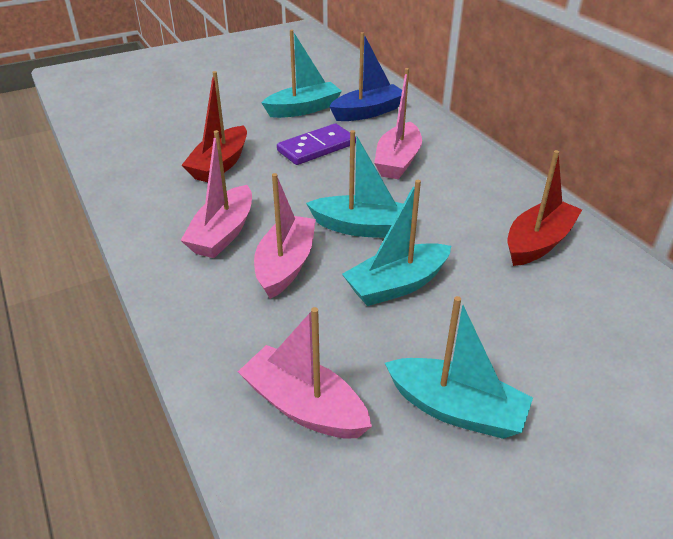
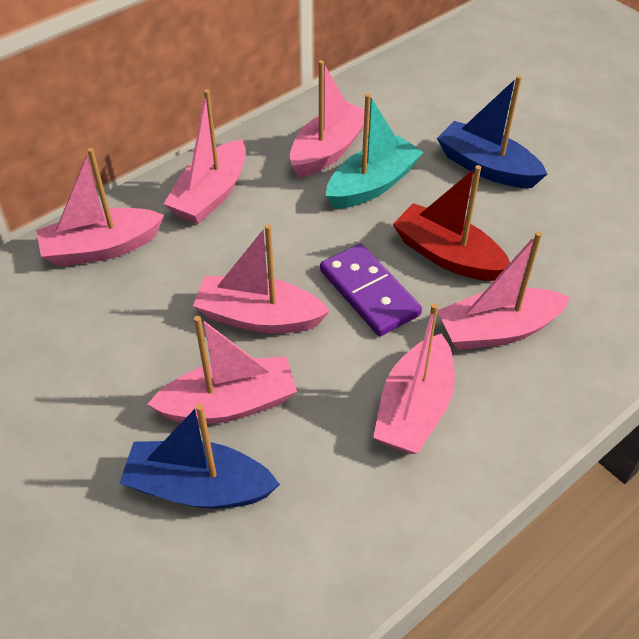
blue boat: 1 -> 2
pink boat: 4 -> 7
red boat: 2 -> 1
turquoise boat: 4 -> 1

